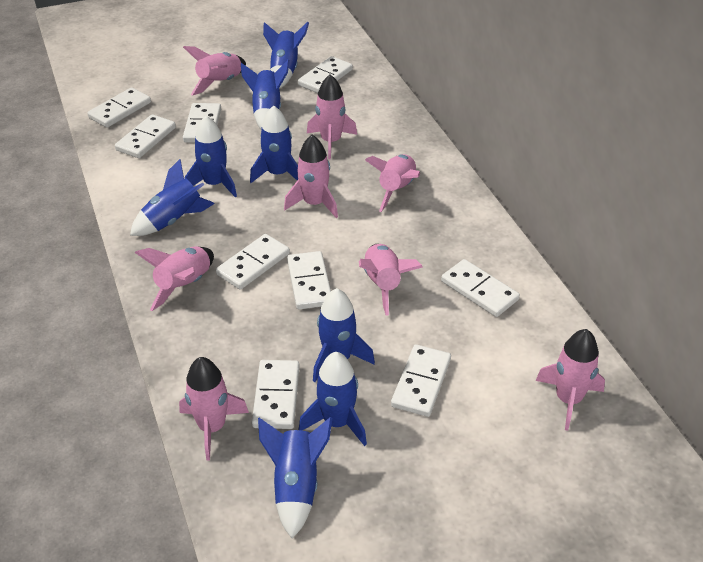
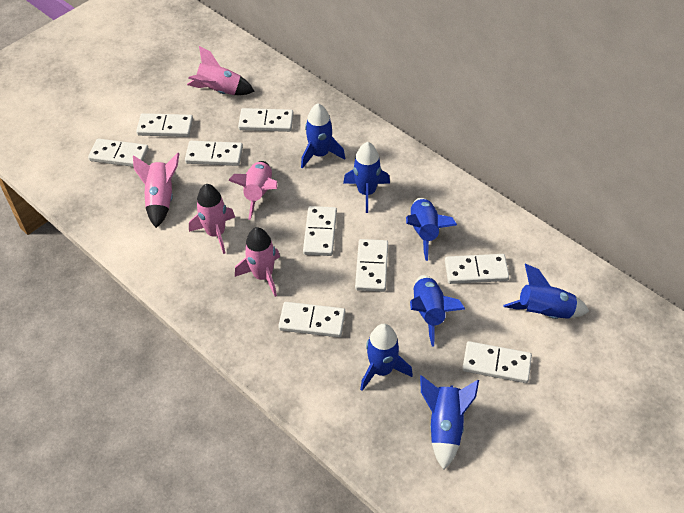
blue rocket: 8 -> 7
pink rocket: 8 -> 5

